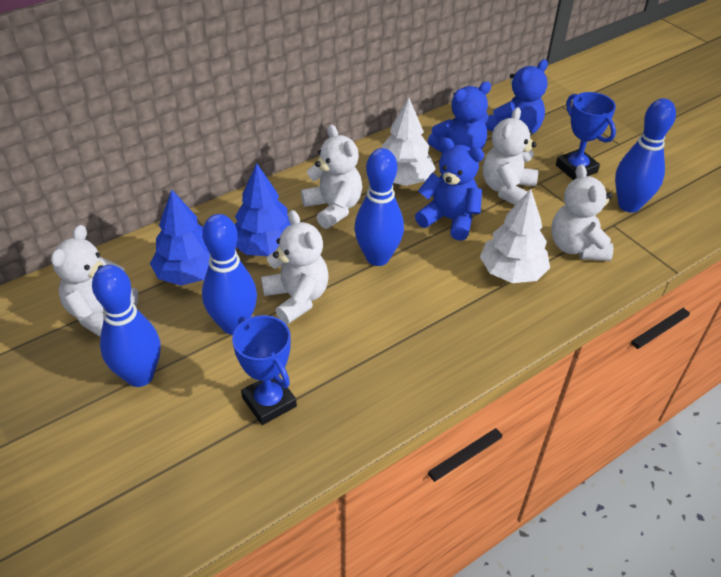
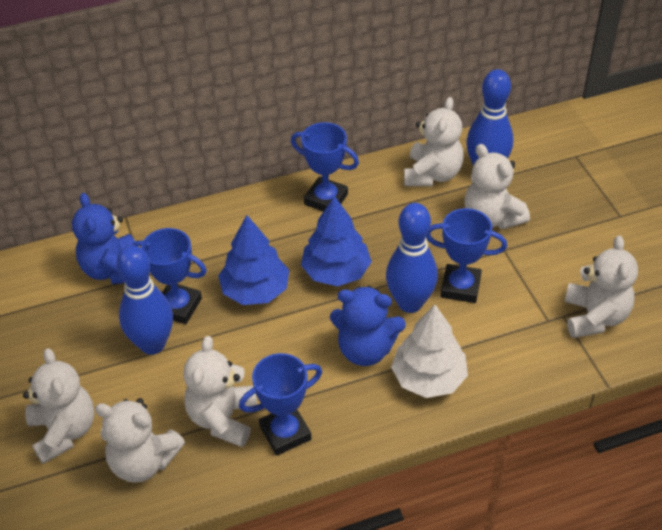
blue bowling pin: 4 -> 3
blue teddy bear: 3 -> 2
blue trophy: 2 -> 4
white teddy bear: 5 -> 6
white tree: 2 -> 1

